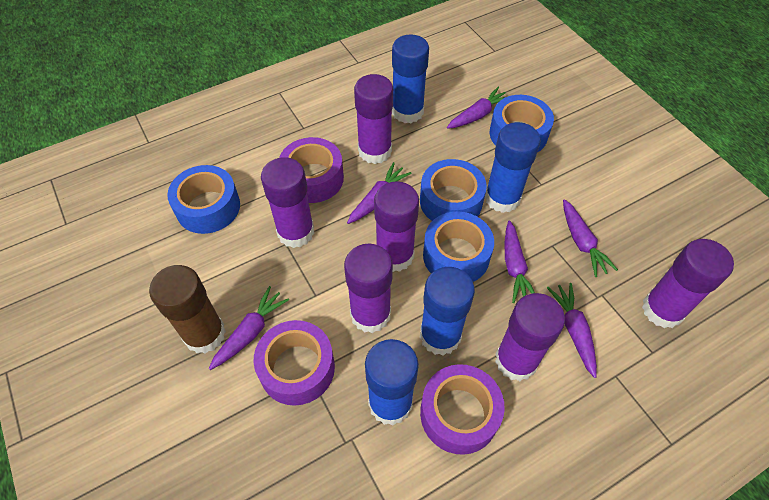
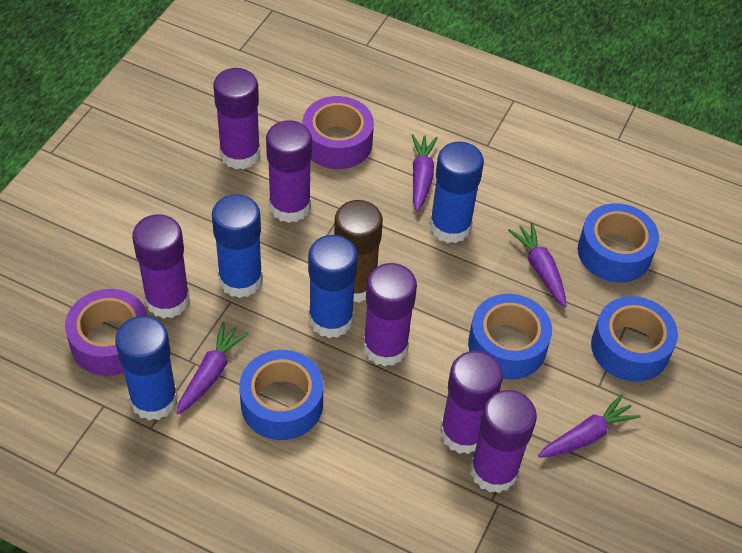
purple carrot: 6 -> 4
purple tape: 3 -> 2

